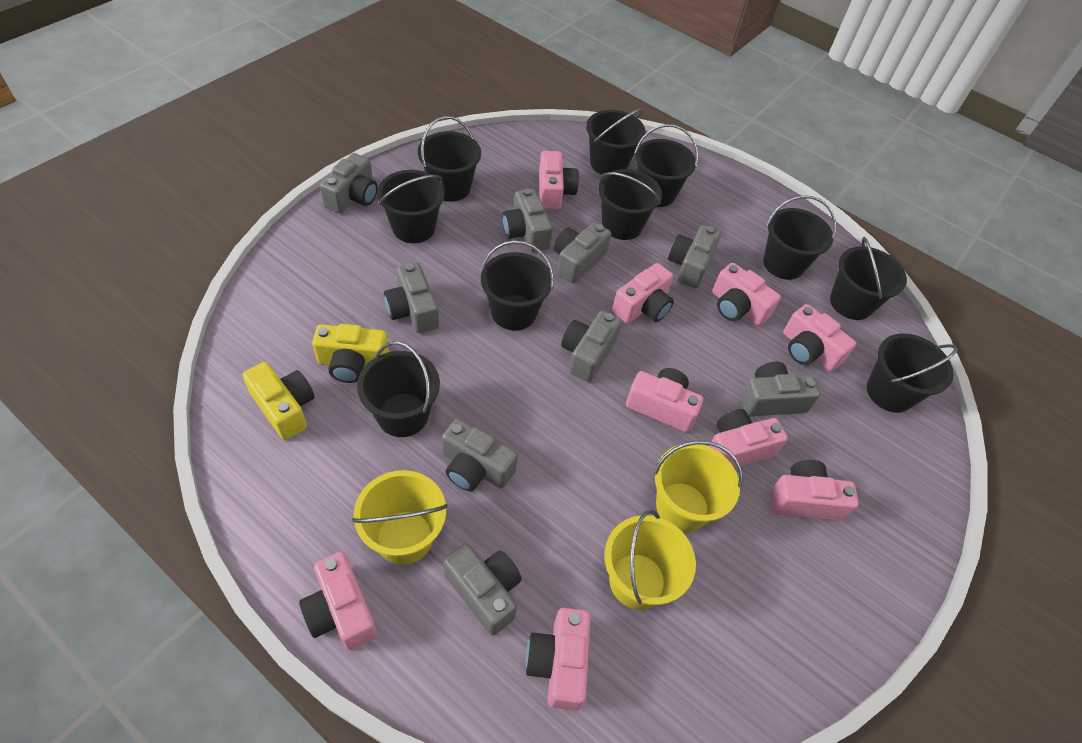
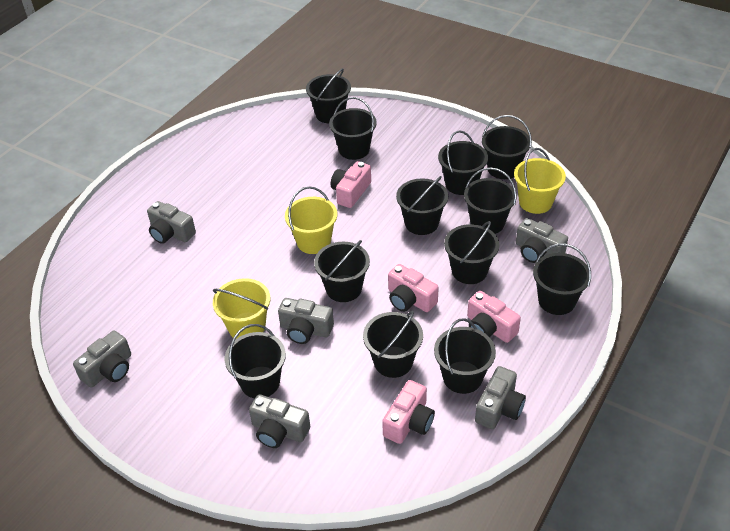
black bucket: 10 -> 12
grey camera: 9 -> 6
pink camera: 9 -> 4
yellow camera: 2 -> 0

